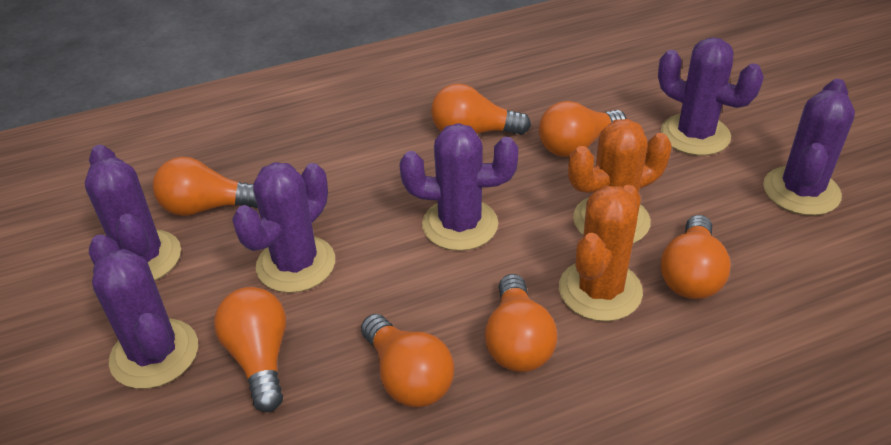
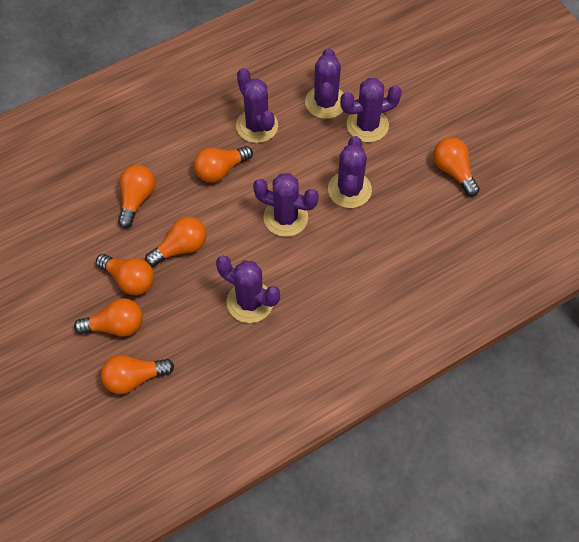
orange cactus: 2 -> 0

